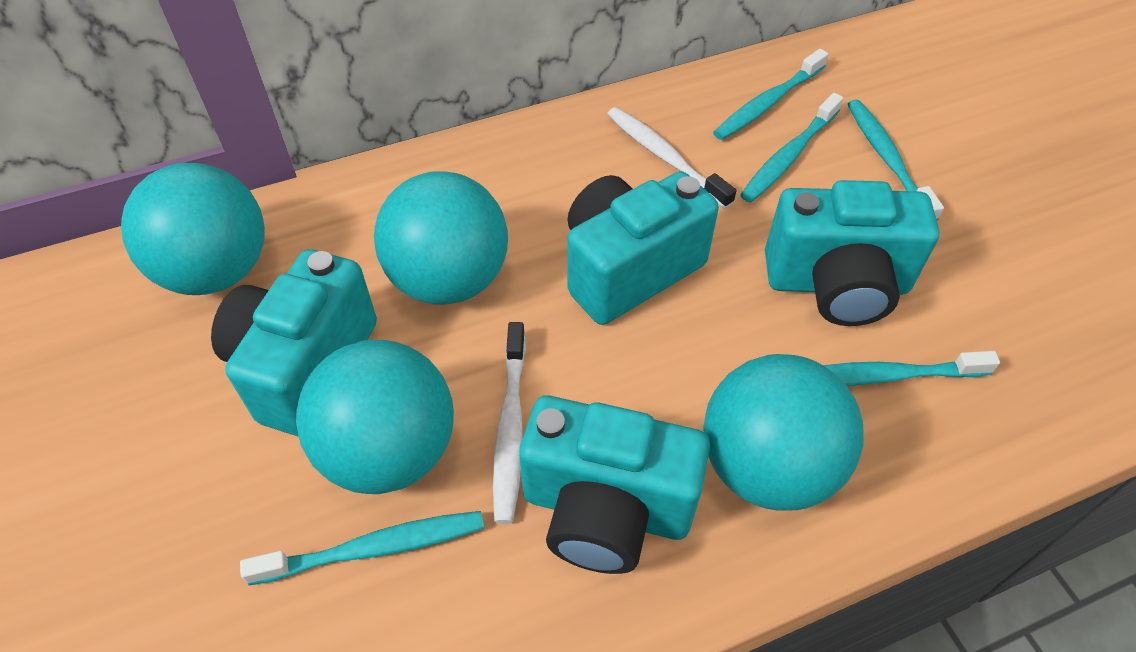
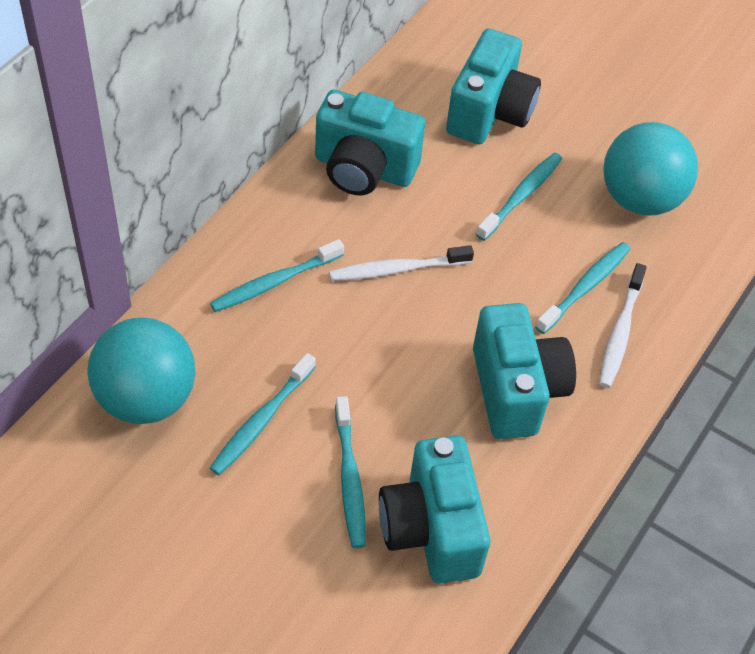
turquoise ball: 4 -> 2

